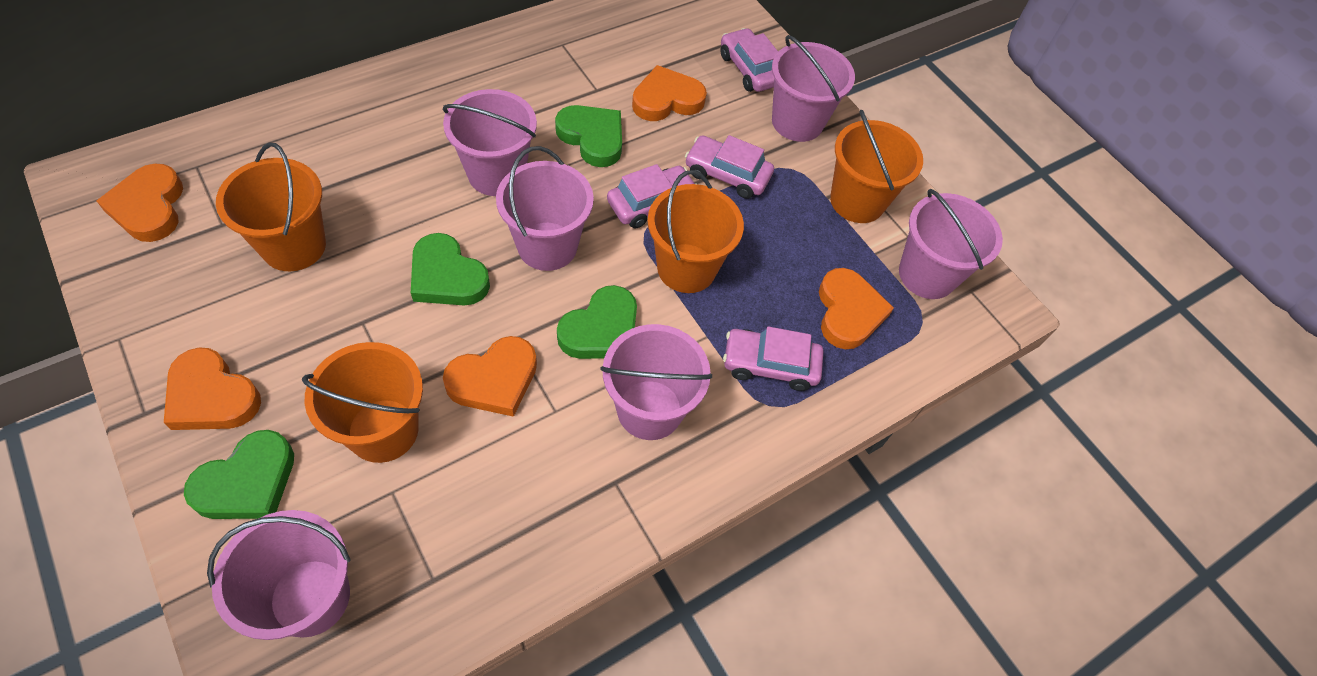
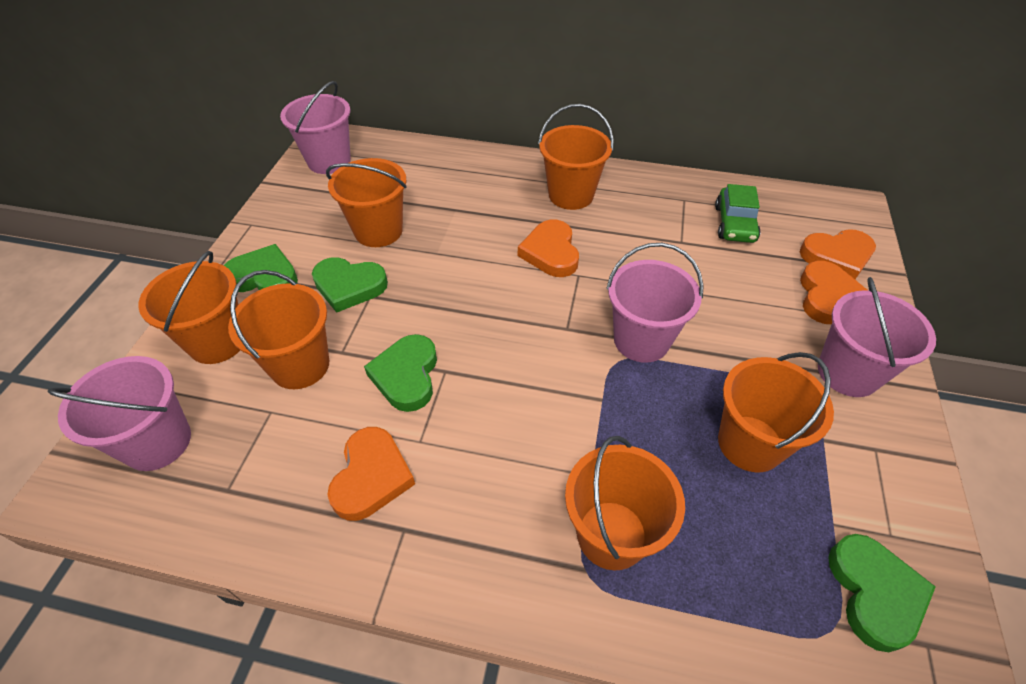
green car: 0 -> 1
orange bucket: 4 -> 6
orange heart: 5 -> 4
pink bucket: 6 -> 4
pink car: 4 -> 0

